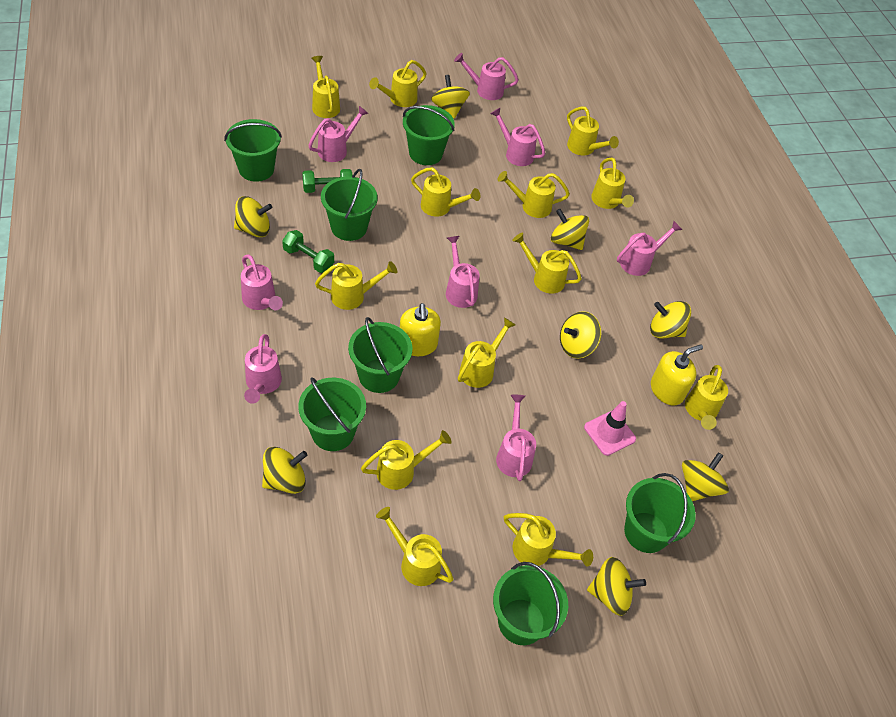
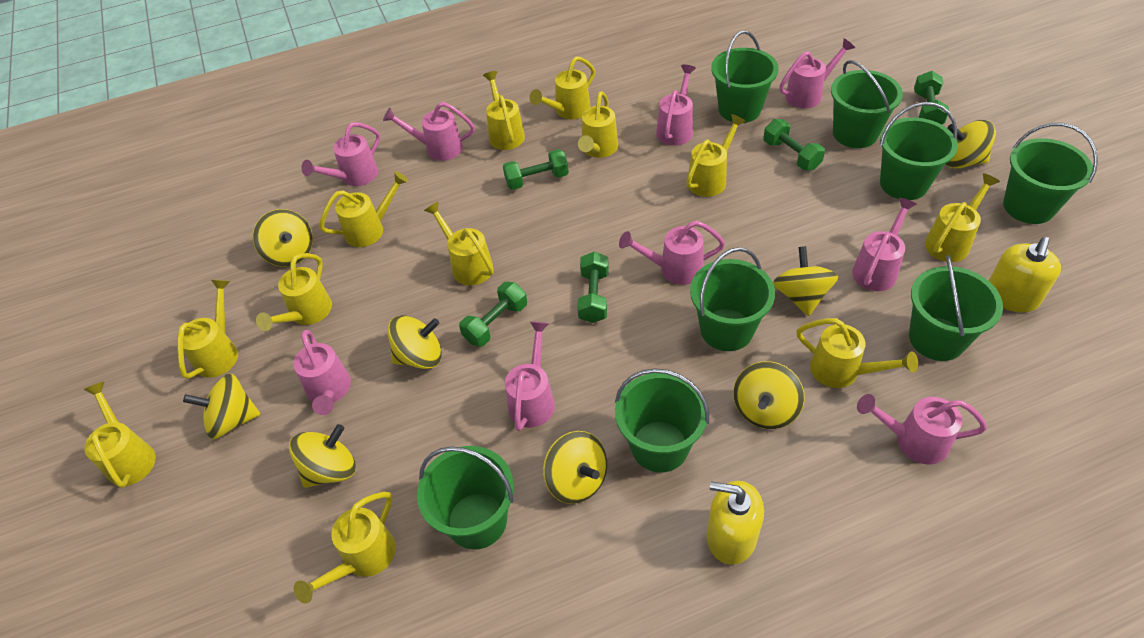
green bucket: 7 -> 8
green dumbbell: 2 -> 5
pink traffic cone: 1 -> 0
pink watering can: 8 -> 9
yellow watering can: 13 -> 12

